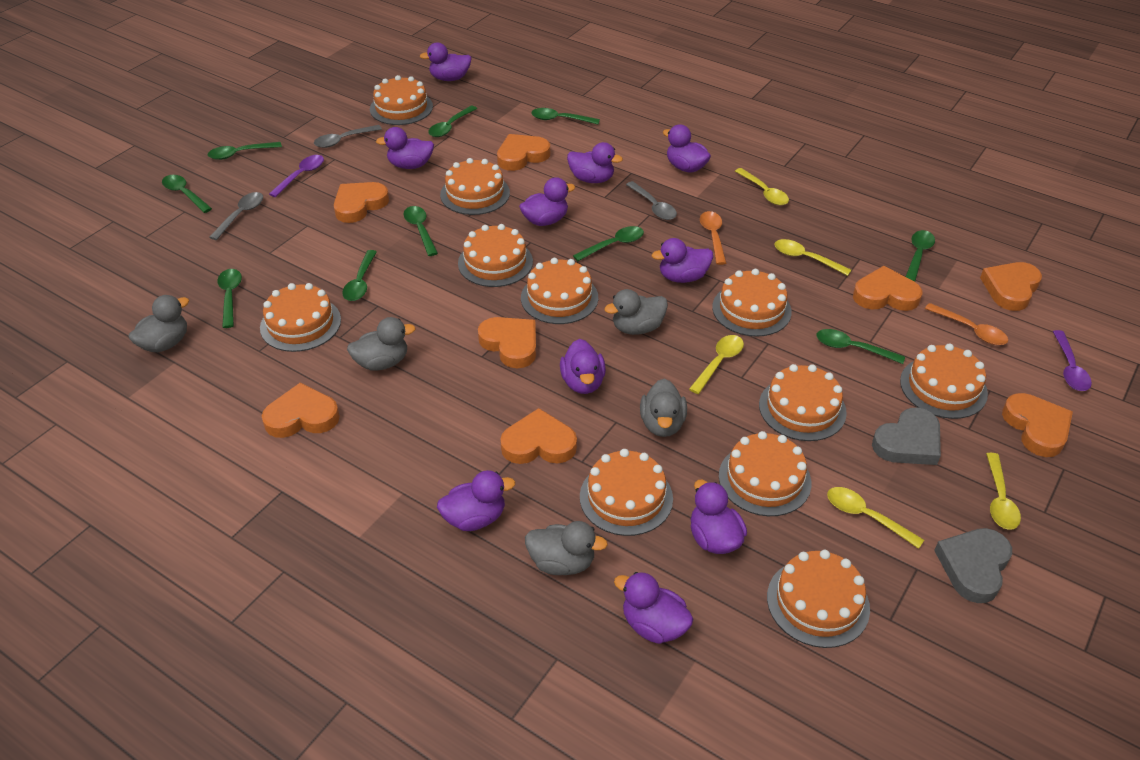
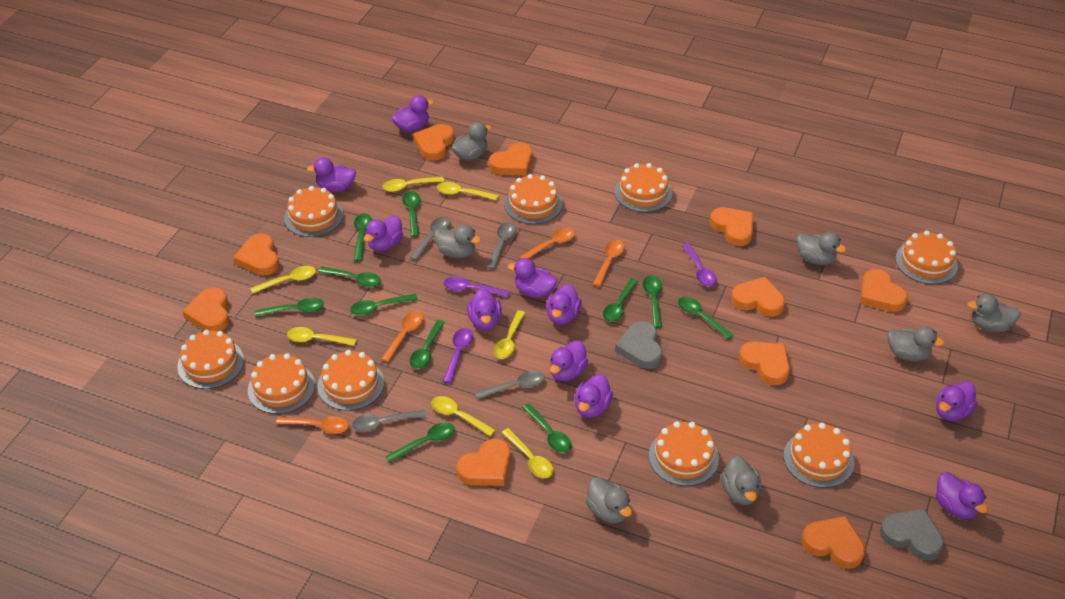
green spoon: 10 -> 11
grey duck: 5 -> 7
grey spoon: 3 -> 4
orange cake: 11 -> 9
orange heart: 8 -> 10
orange spoon: 2 -> 4
purple spoon: 2 -> 3
yellow spoon: 5 -> 7

